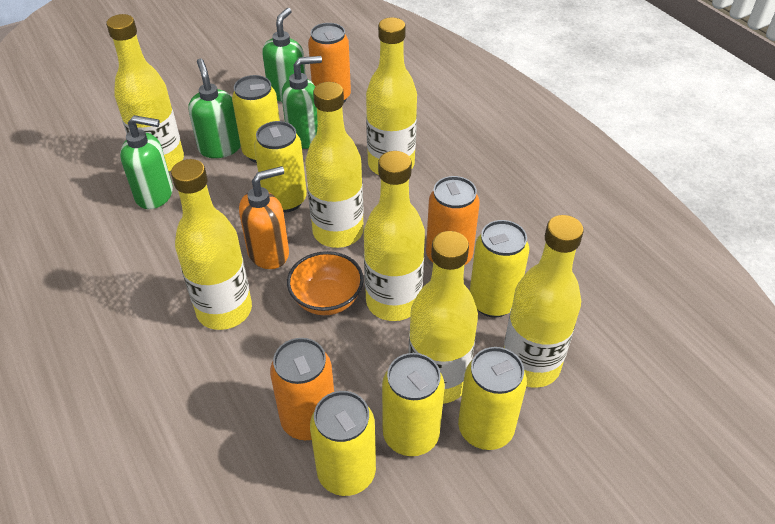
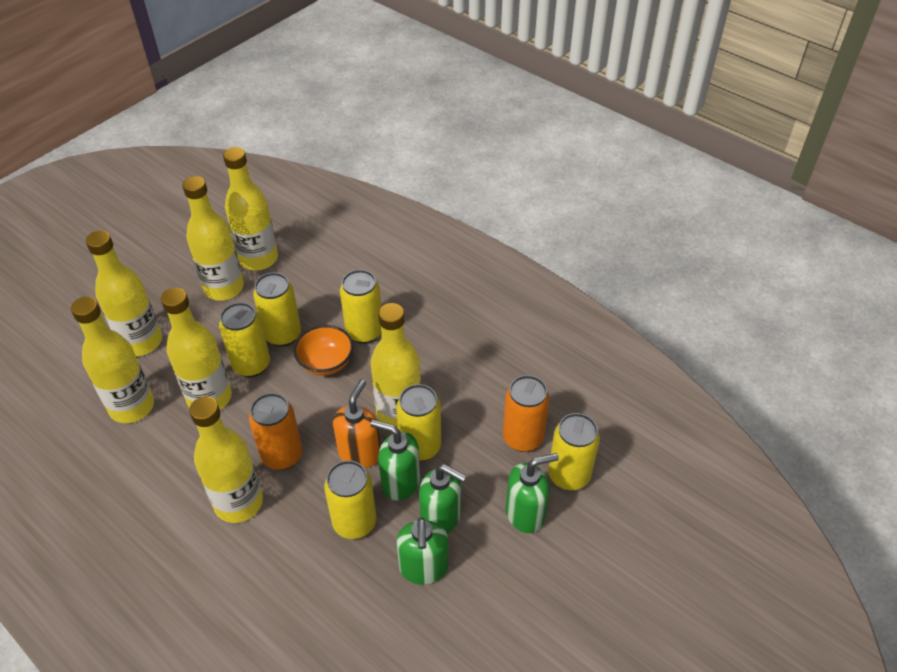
orange can: 3 -> 2

